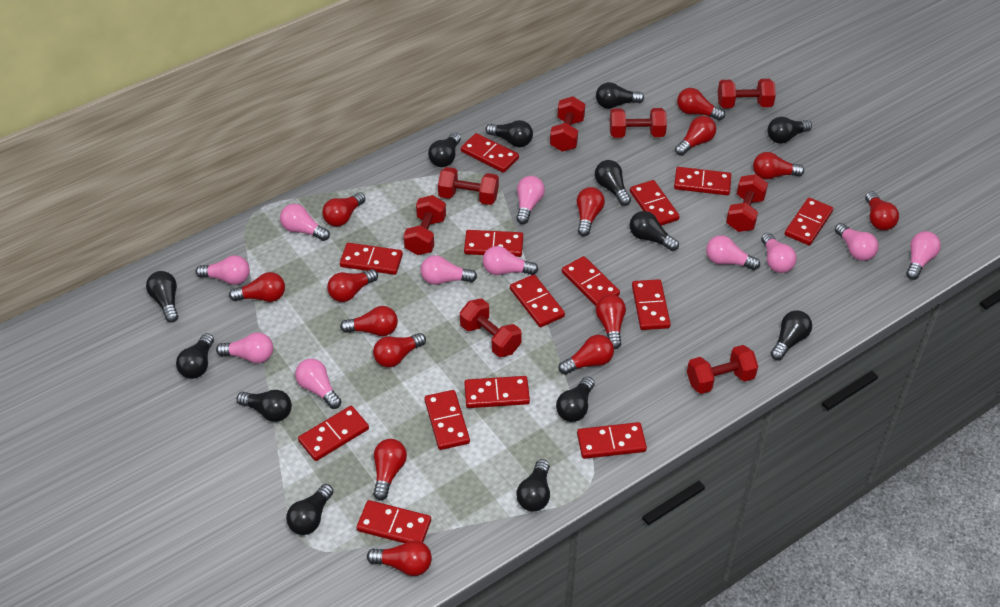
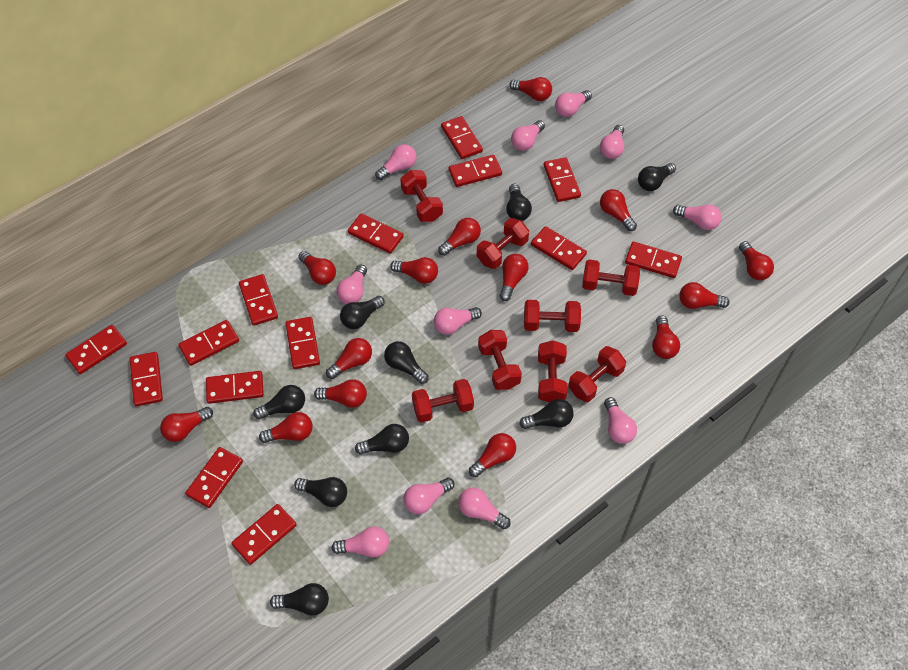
black light bulb: 13 -> 9

